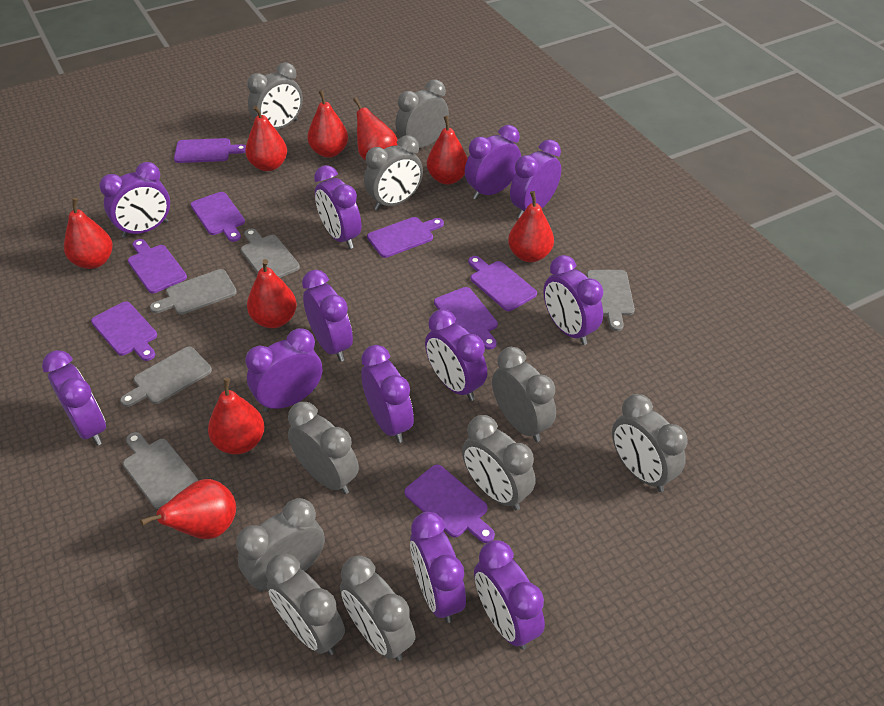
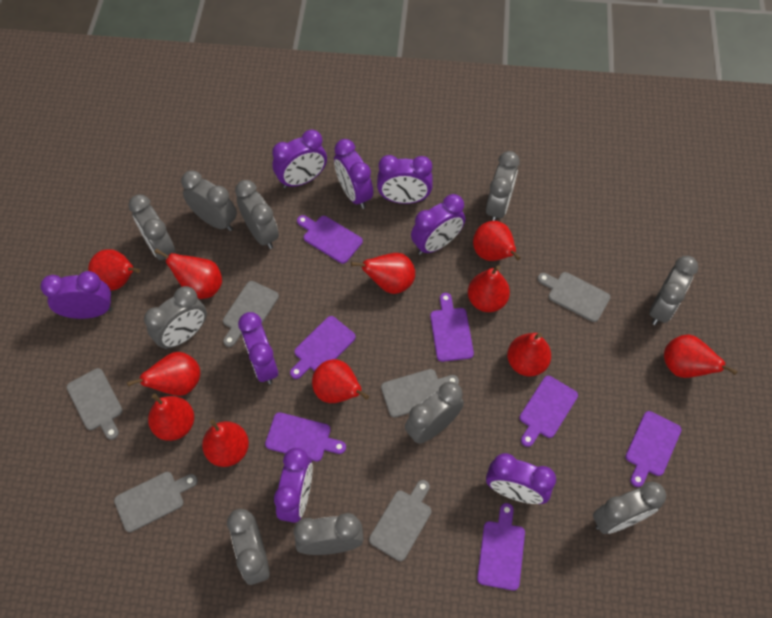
grey cutting board: 5 -> 6
purple clock: 12 -> 8
purple cutting board: 8 -> 7
red pear: 9 -> 11

